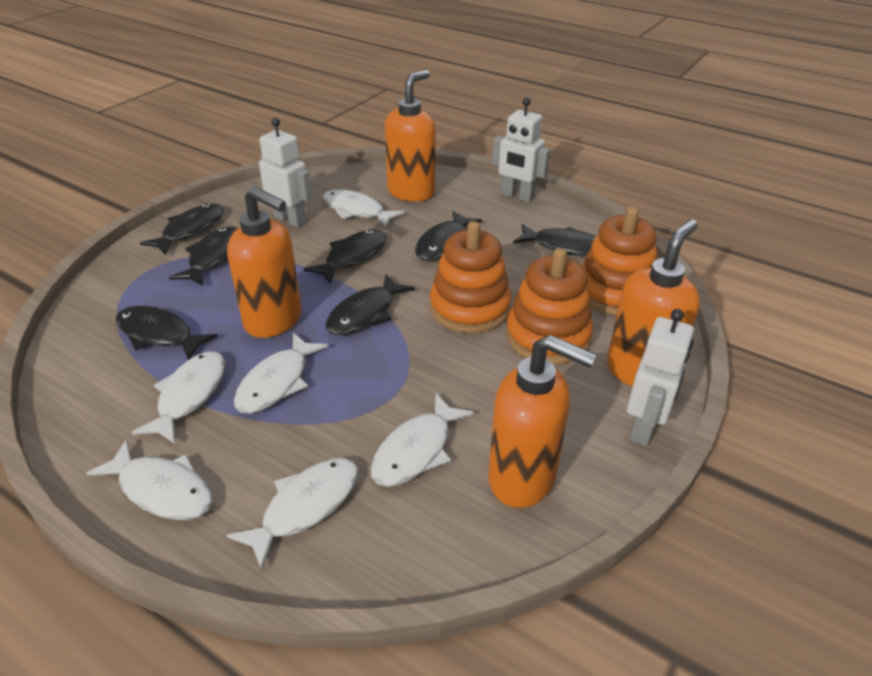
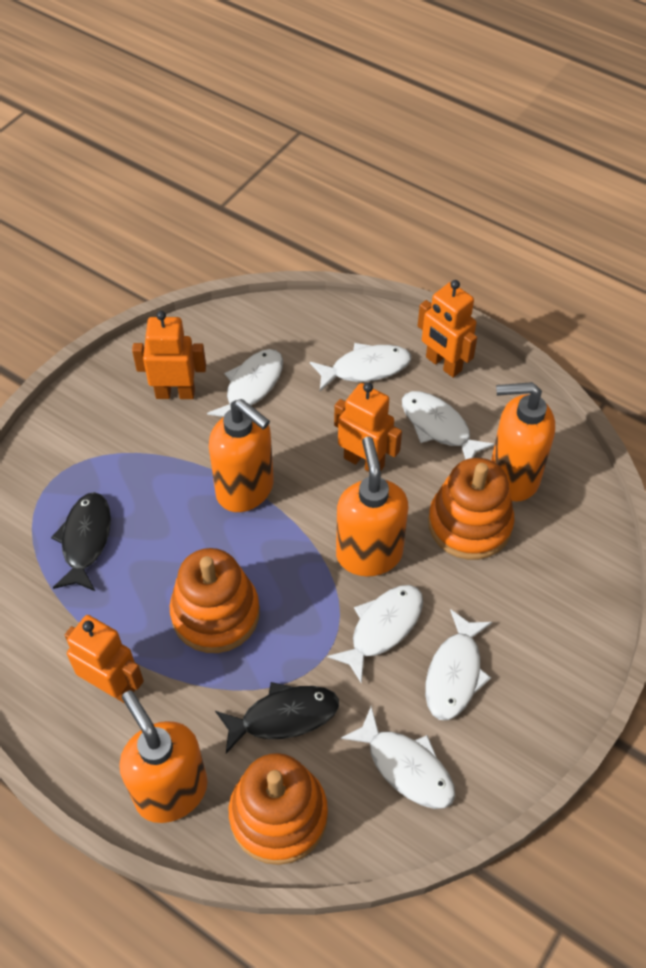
black fish: 7 -> 2
orange robot: 0 -> 4
white robot: 3 -> 0

